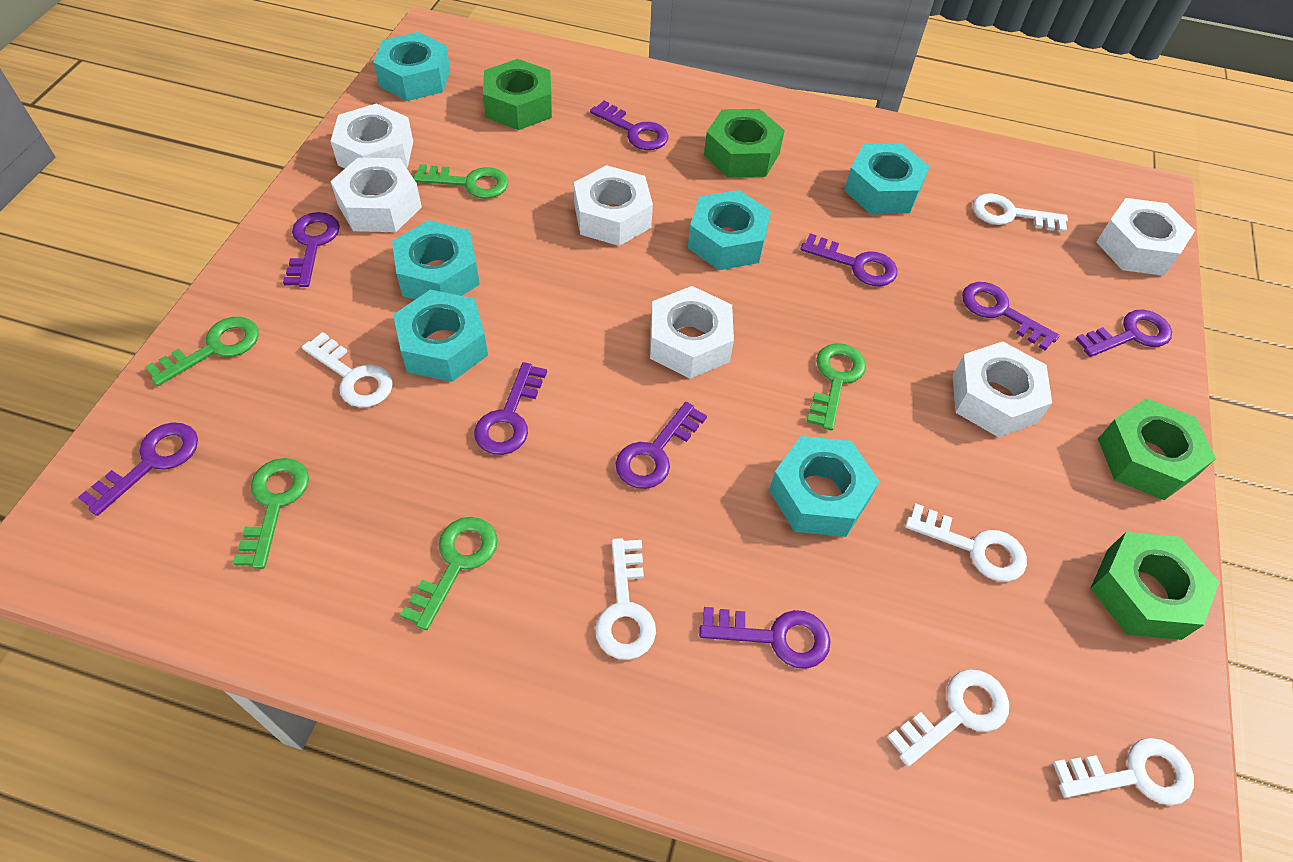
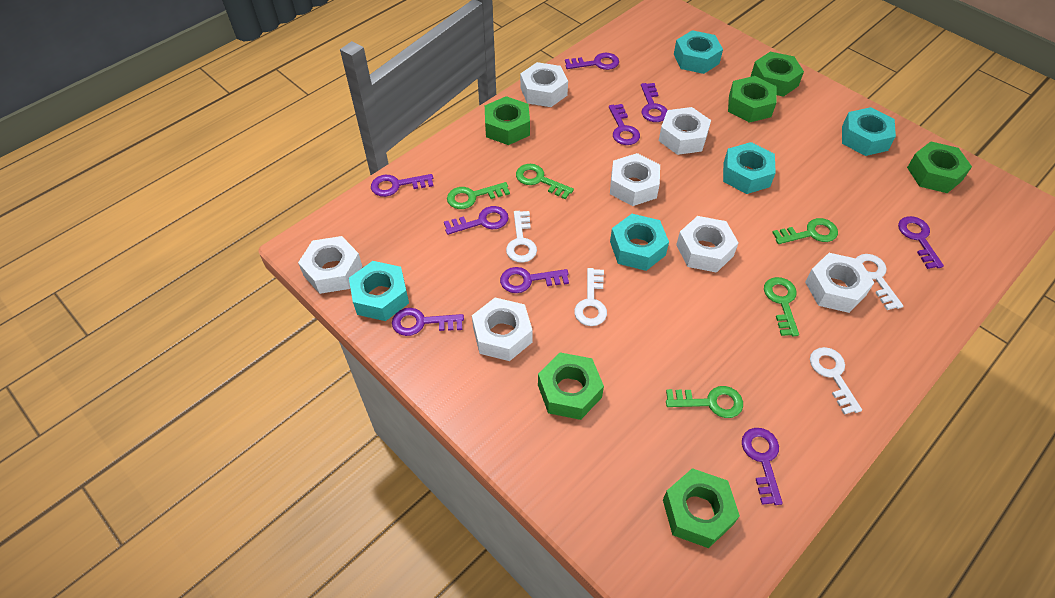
green nut: 4 -> 6
turquoise nut: 6 -> 5
white key: 6 -> 4
white nut: 6 -> 7

